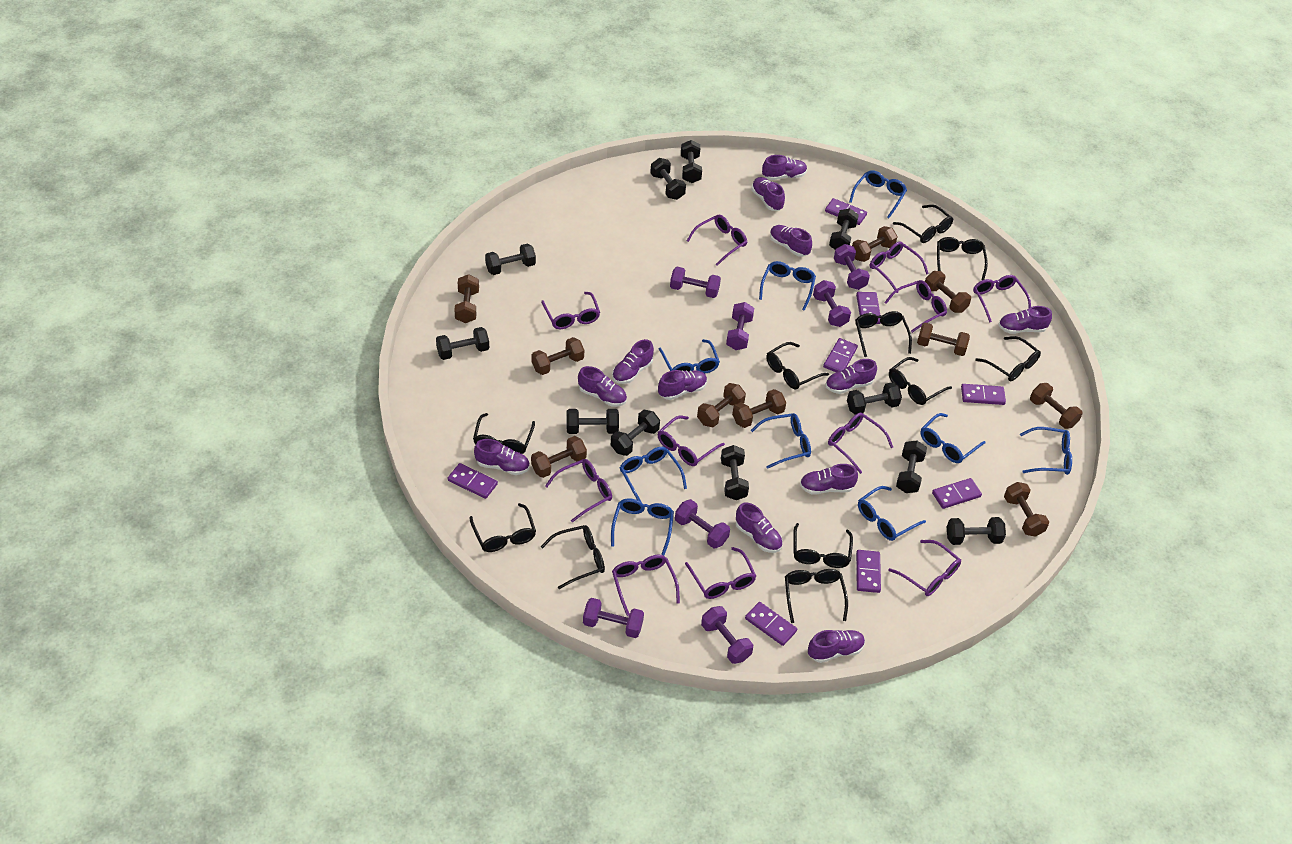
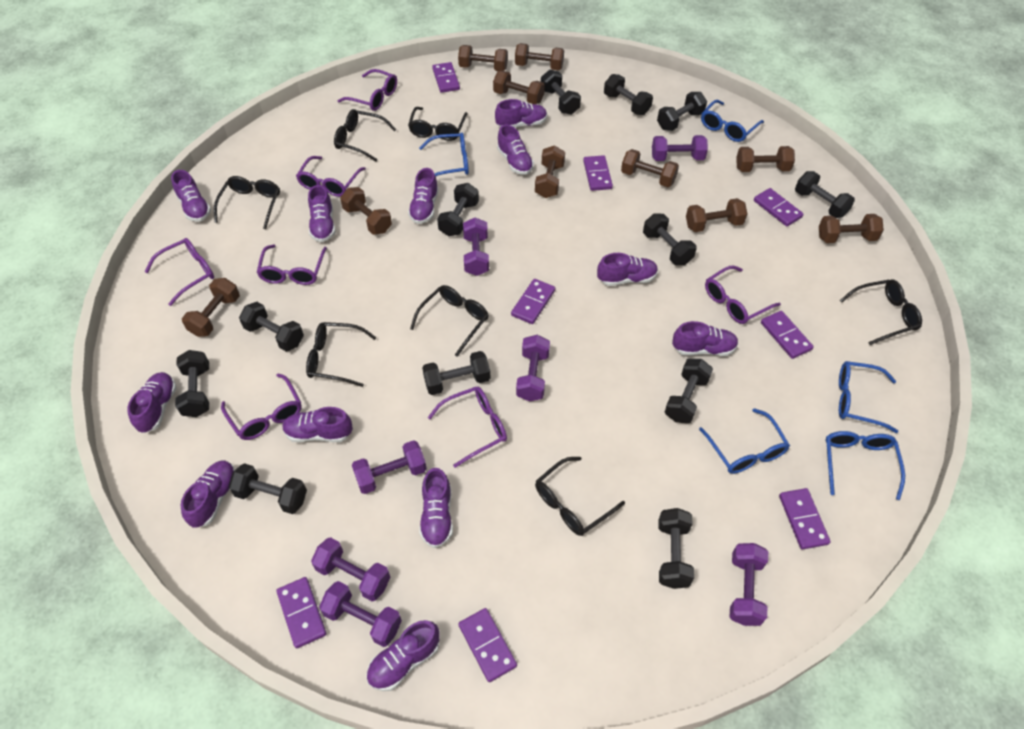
black dumbbell: 11 -> 12
black glasses: 11 -> 7
blue glasses: 9 -> 5
purple glasses: 11 -> 7

